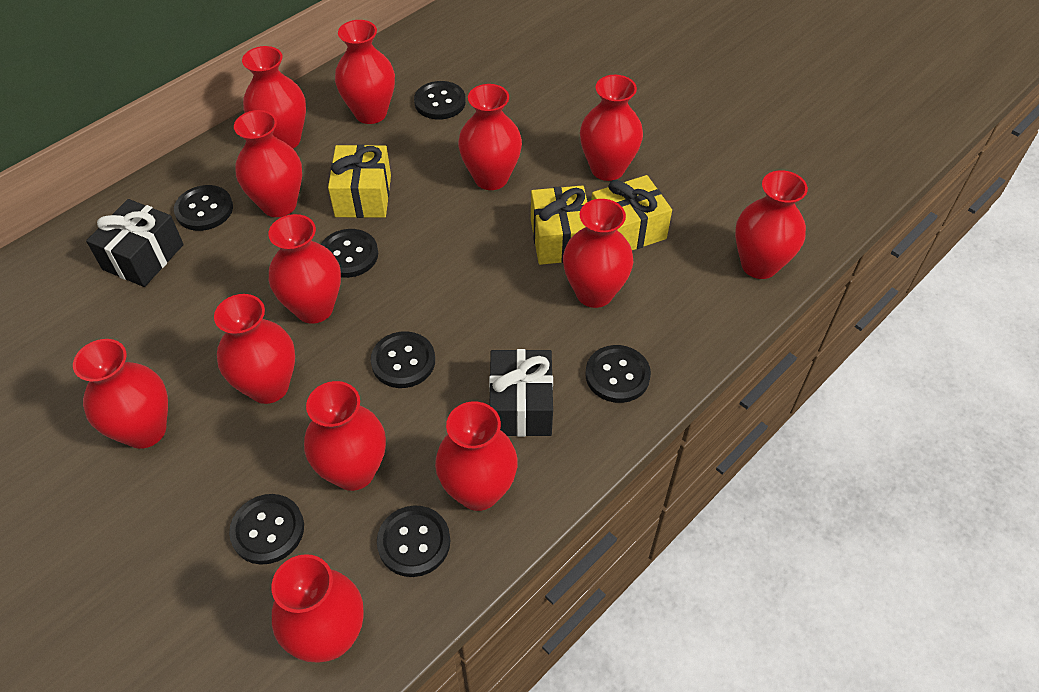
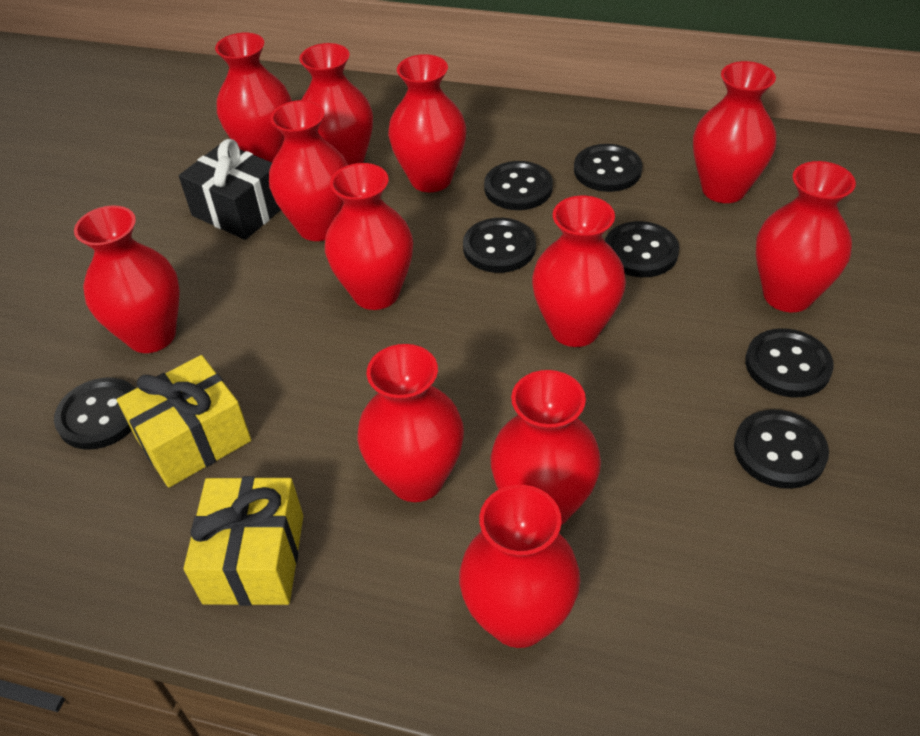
black gift: 2 -> 1
red vase: 13 -> 12
yellow gift: 3 -> 2

